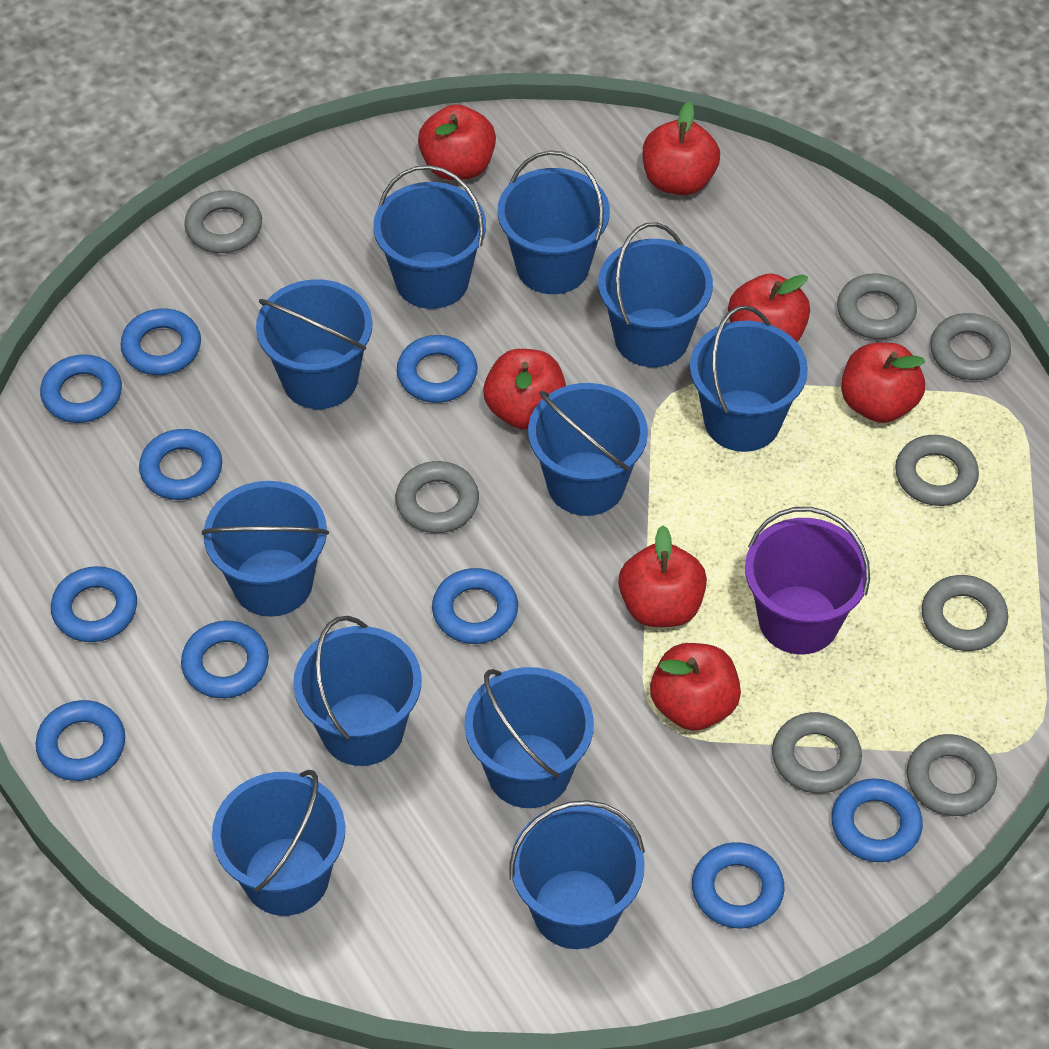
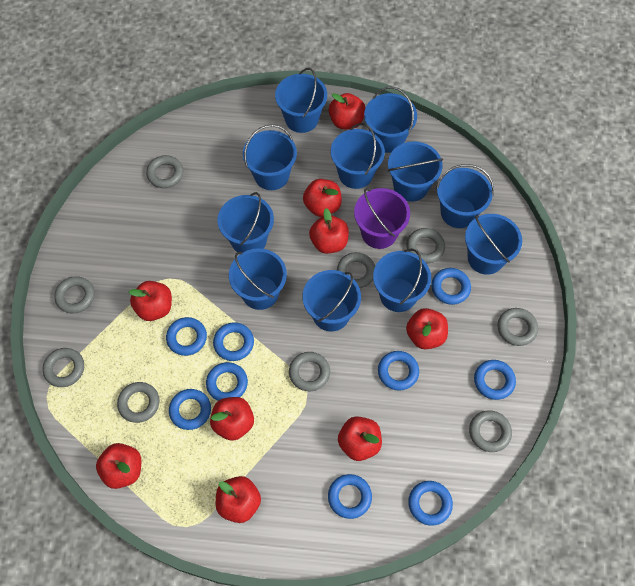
blue ring: 10 -> 9
grey ring: 8 -> 9
red apple: 7 -> 9

